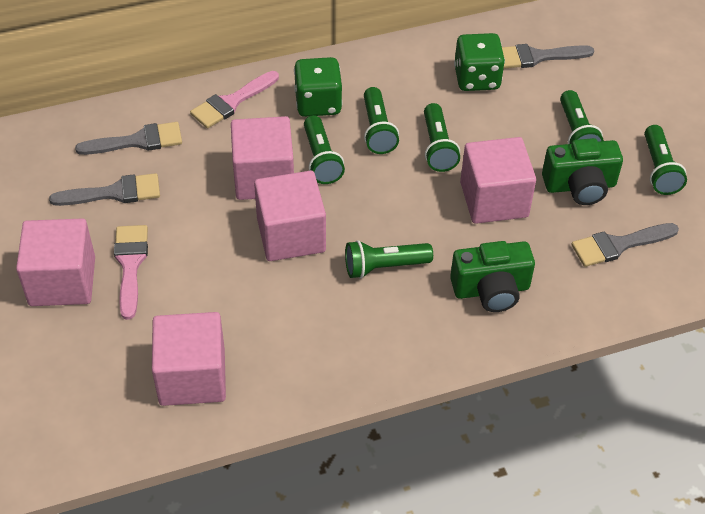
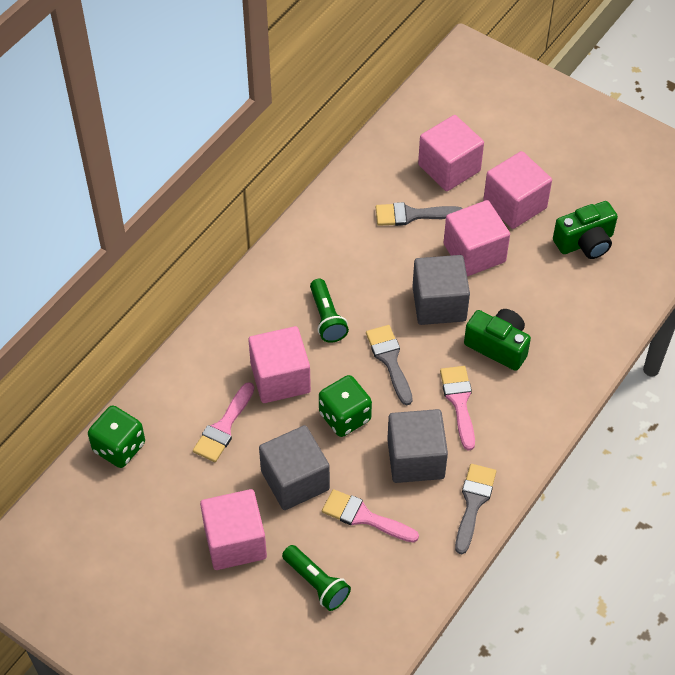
green flashlight: 6 -> 2
grey brush: 4 -> 3
grey cube: 0 -> 3
pink brush: 2 -> 3

